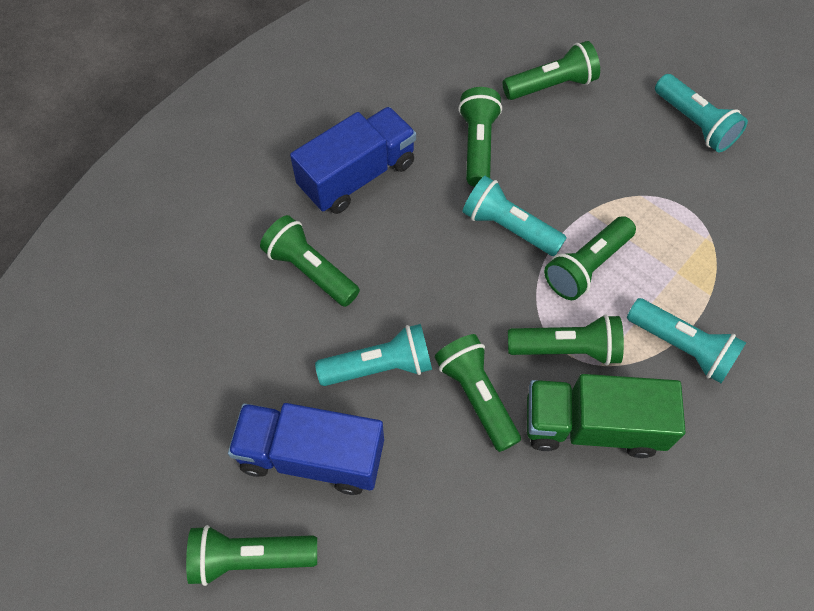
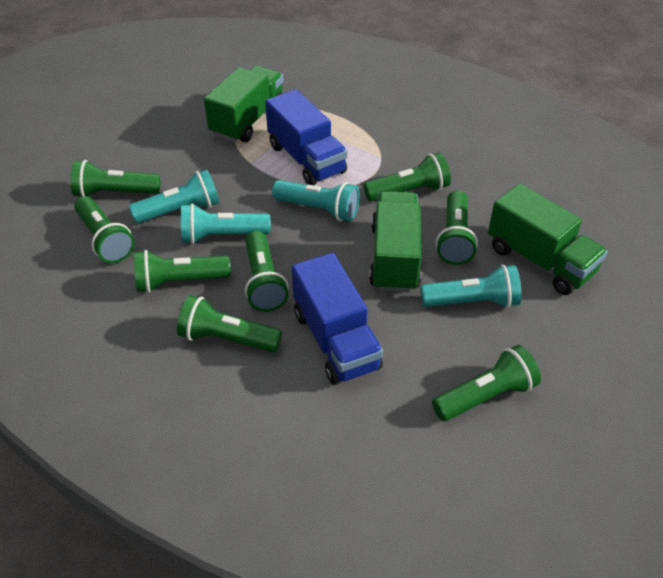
green flashlight: 7 -> 8
green truck: 1 -> 3

